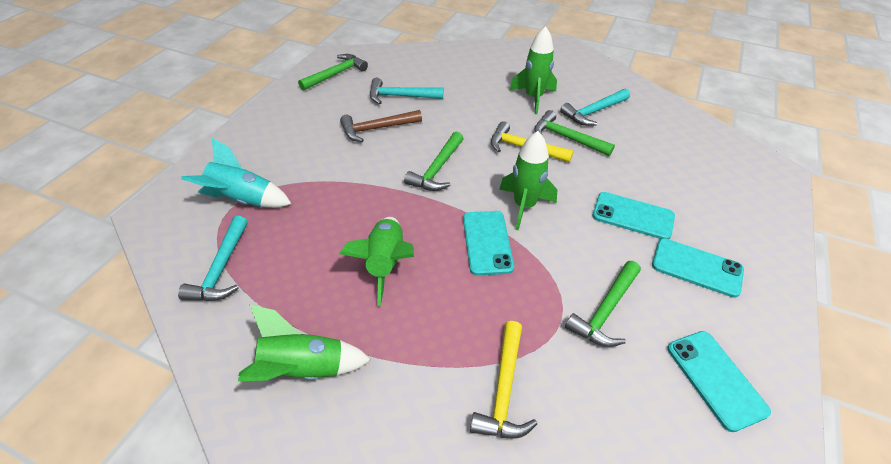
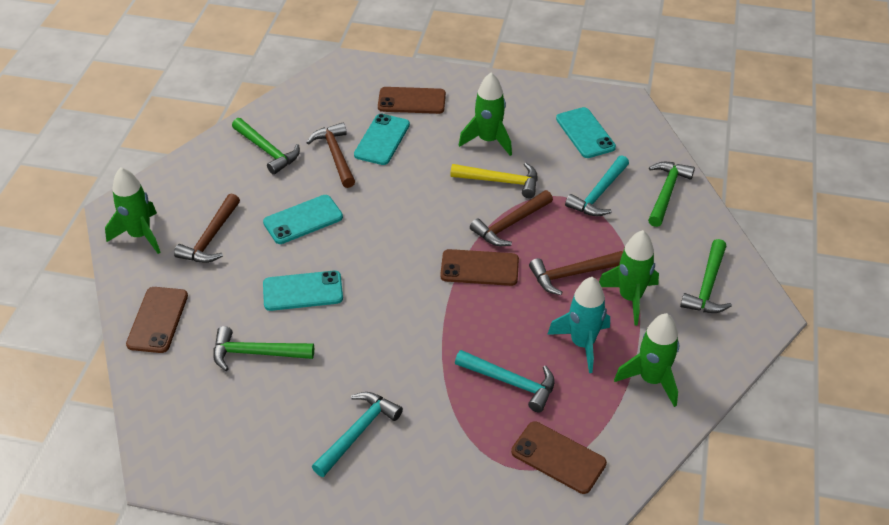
brown hammer: 1 -> 4
brown phone: 0 -> 4
yellow hammer: 2 -> 1

